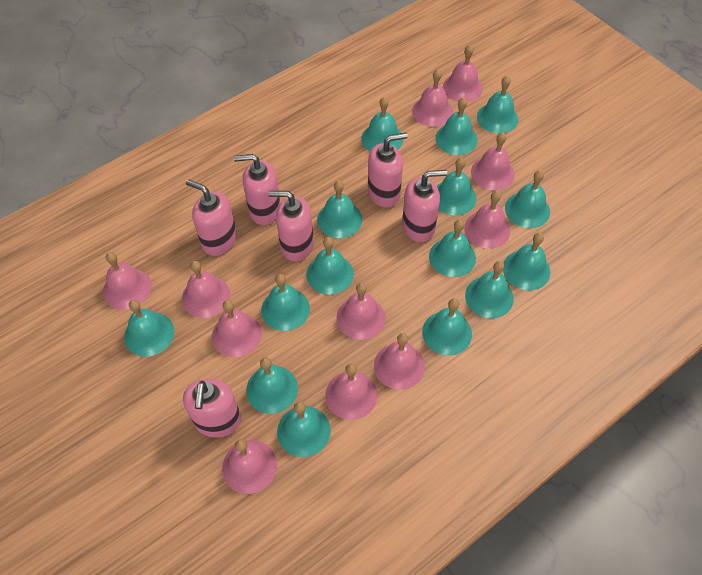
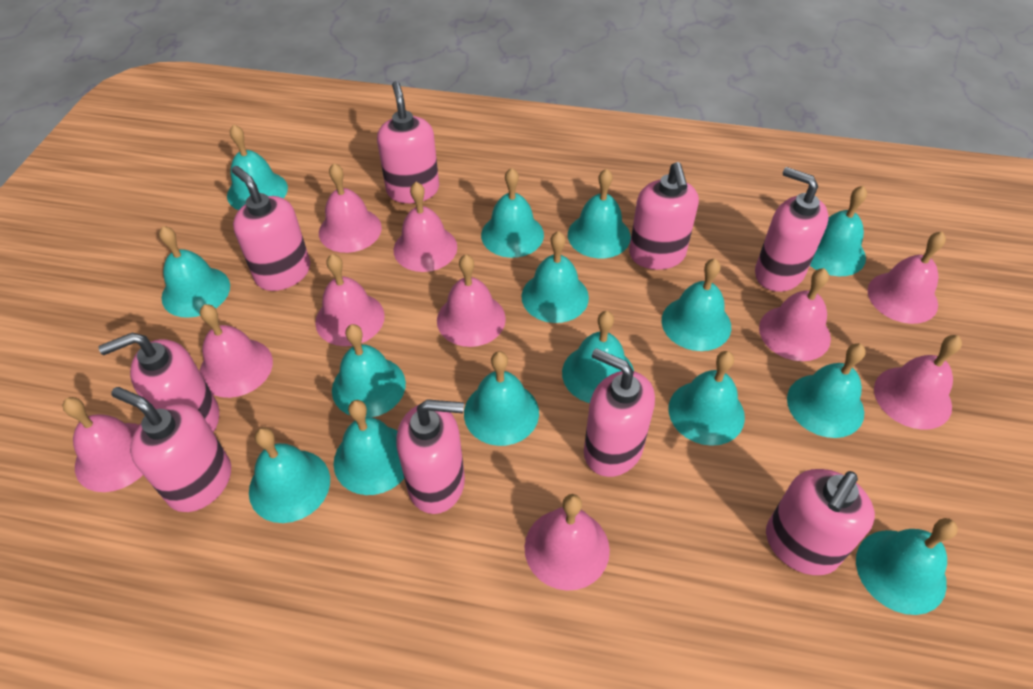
pink bell: 11 -> 10
pink soap dispenser: 6 -> 9

